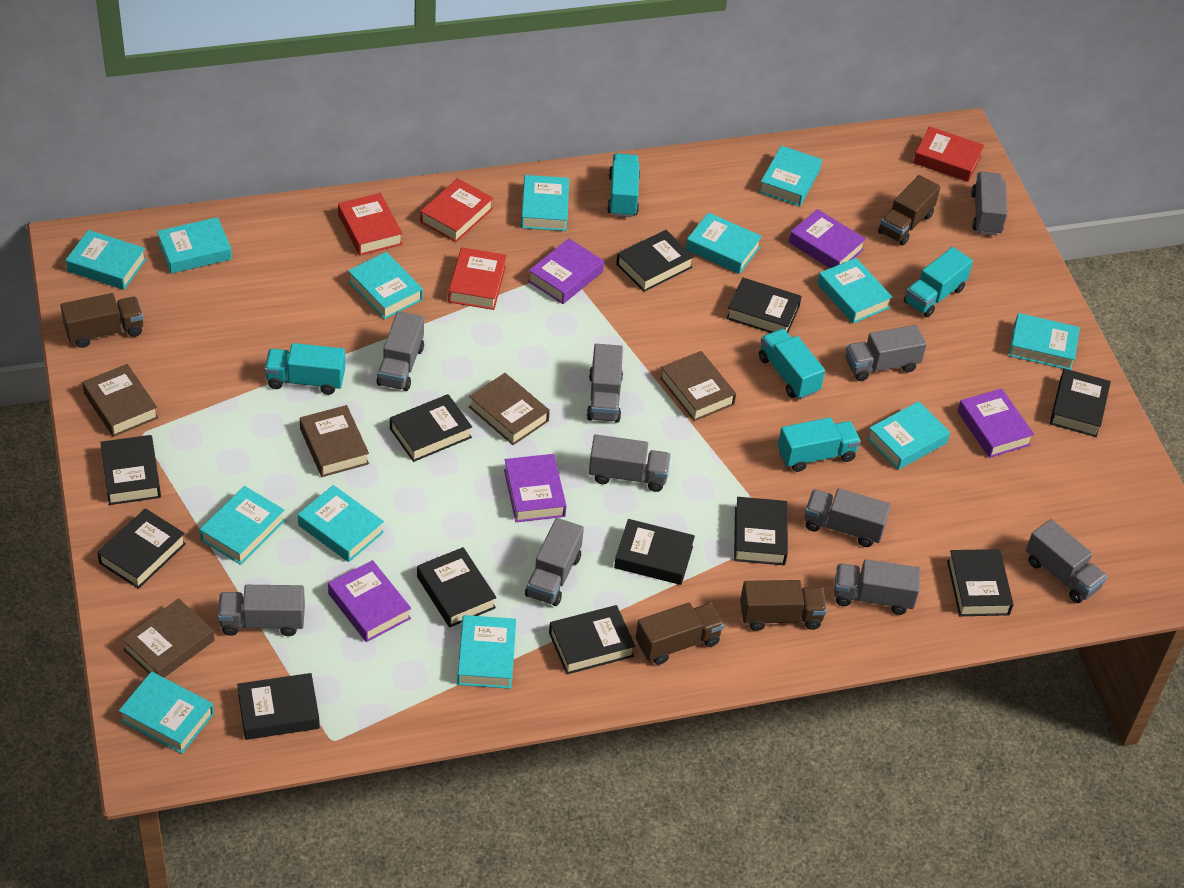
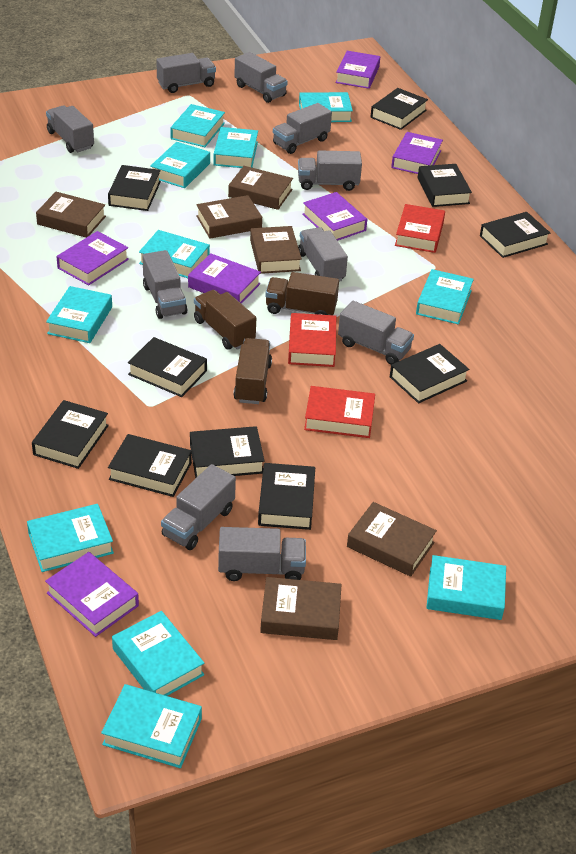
black book: 12 -> 10
brown book: 5 -> 6
brown truck: 4 -> 3
purple book: 5 -> 6
red book: 4 -> 3
turquoise book: 13 -> 11
turquoise truck: 5 -> 0

